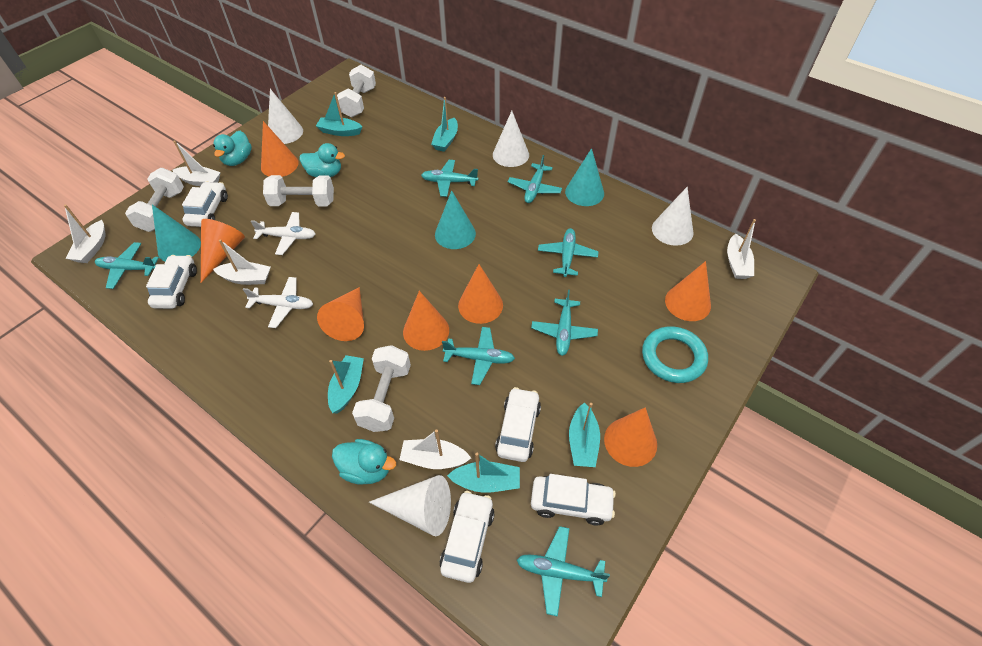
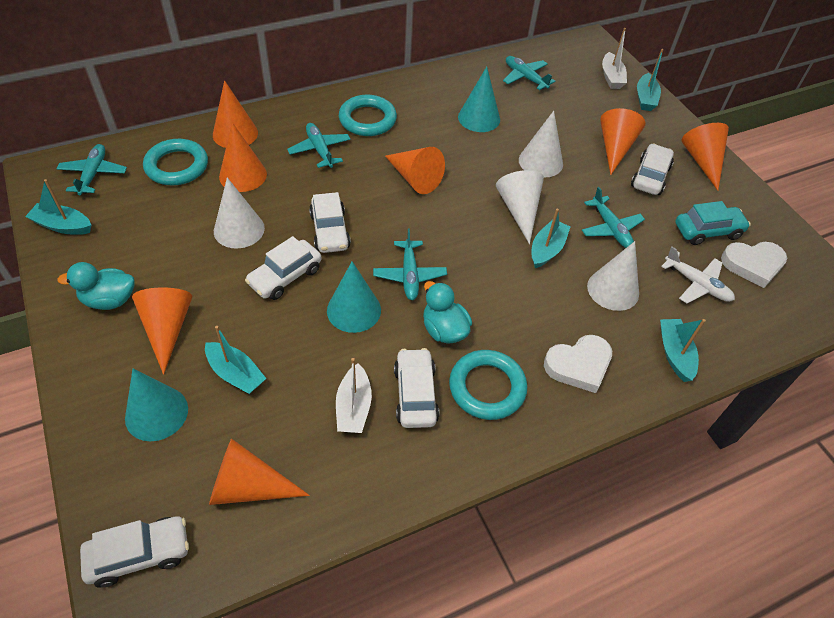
turquoise car: 0 -> 1
turquoise duck: 3 -> 2
turquoise plane: 7 -> 5
turquoise ring: 1 -> 3
white boat: 5 -> 2
white dumbbell: 4 -> 0
white heart: 0 -> 2
white plane: 2 -> 1

